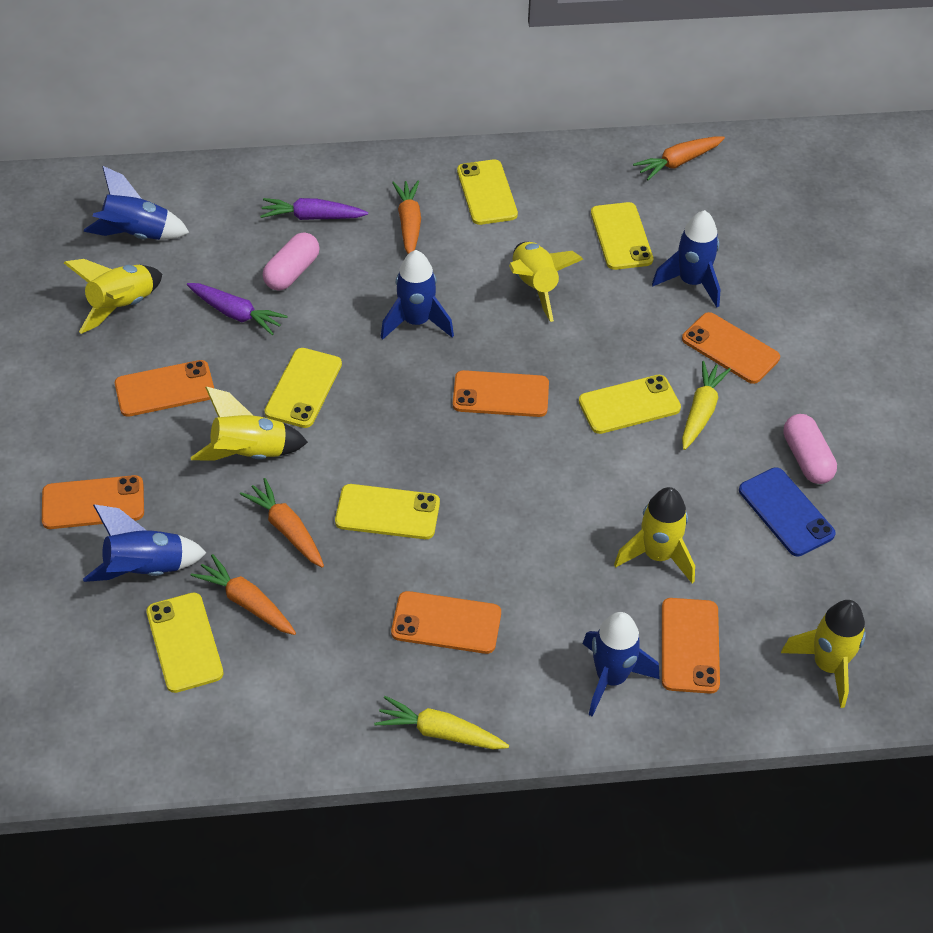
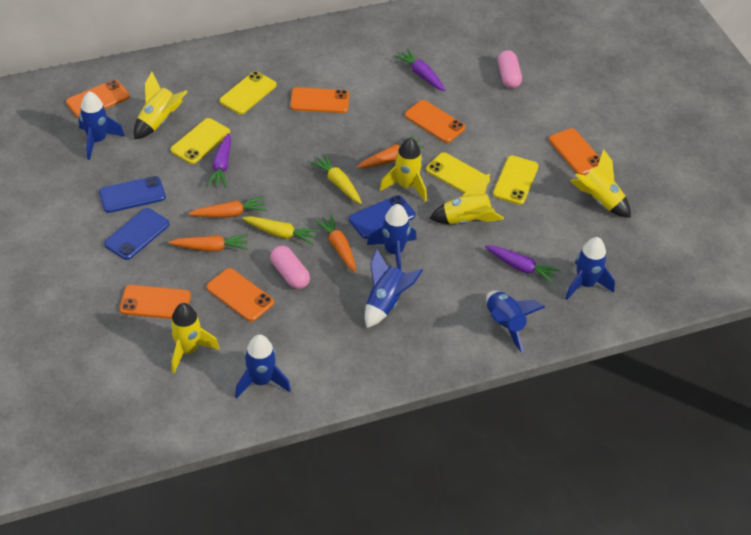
blue phone: 1 -> 3
blue rocket: 5 -> 6
purple carrot: 2 -> 3
yellow phone: 6 -> 4

